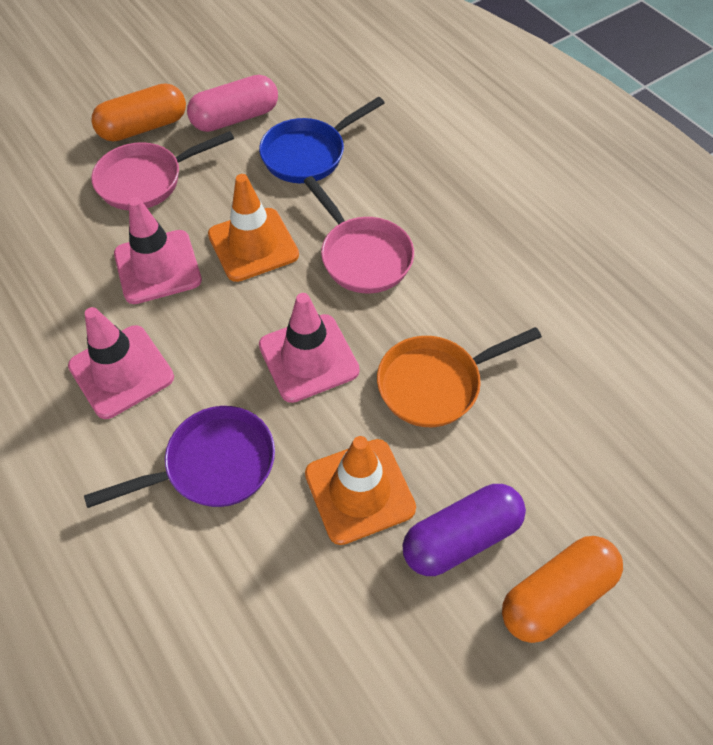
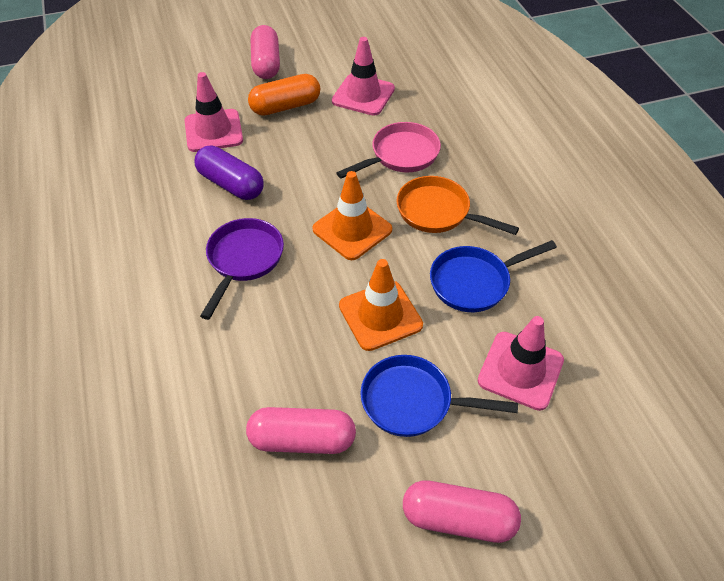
blue pan: 1 -> 2
orange capsule: 2 -> 1
pink capsule: 1 -> 3
pink pan: 2 -> 1

